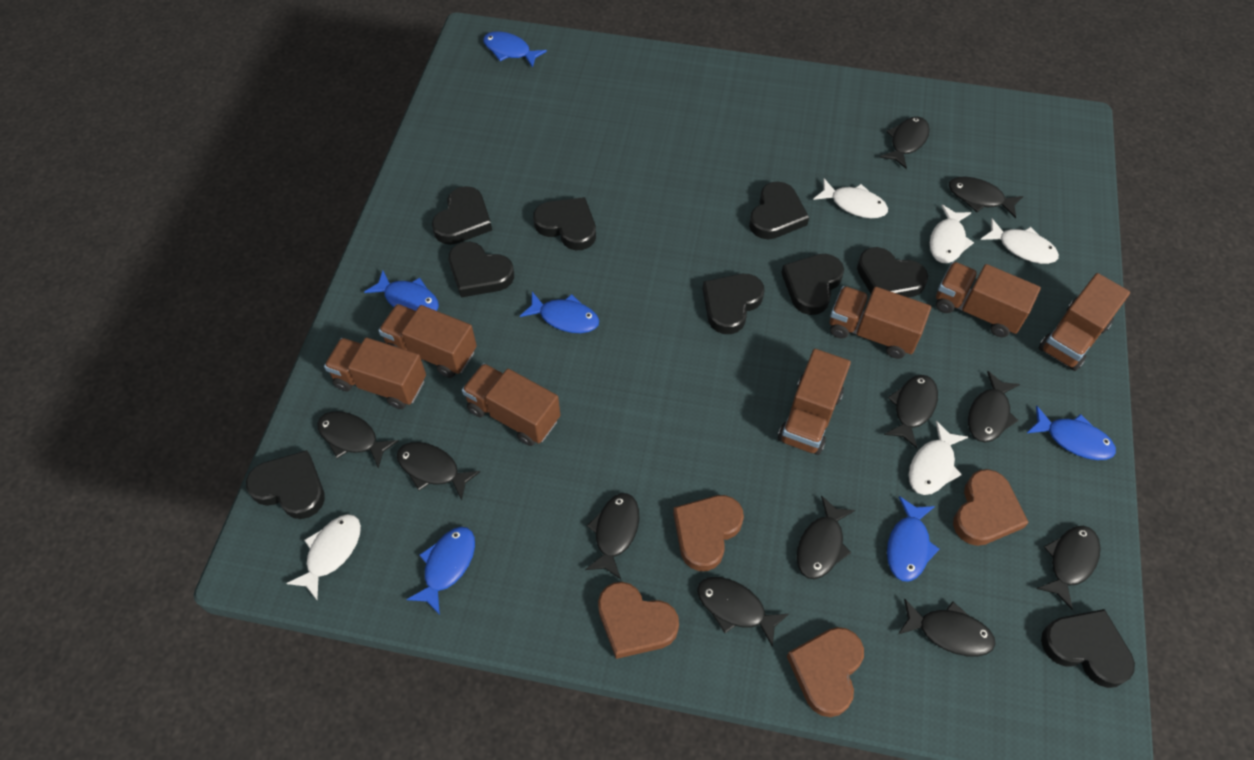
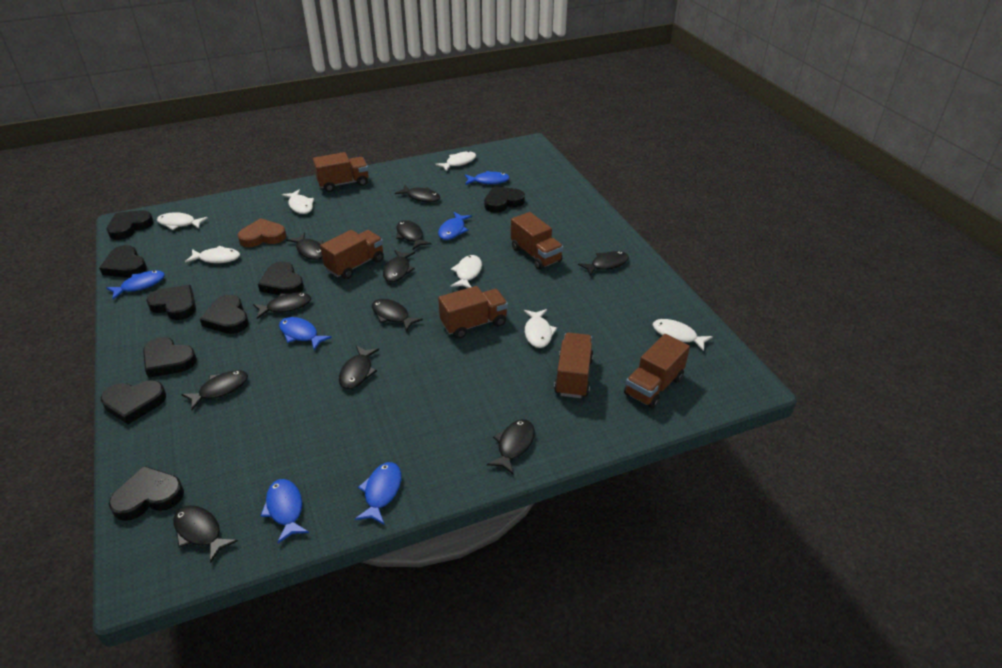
brown heart: 4 -> 1
brown truck: 7 -> 6
white fish: 5 -> 7

